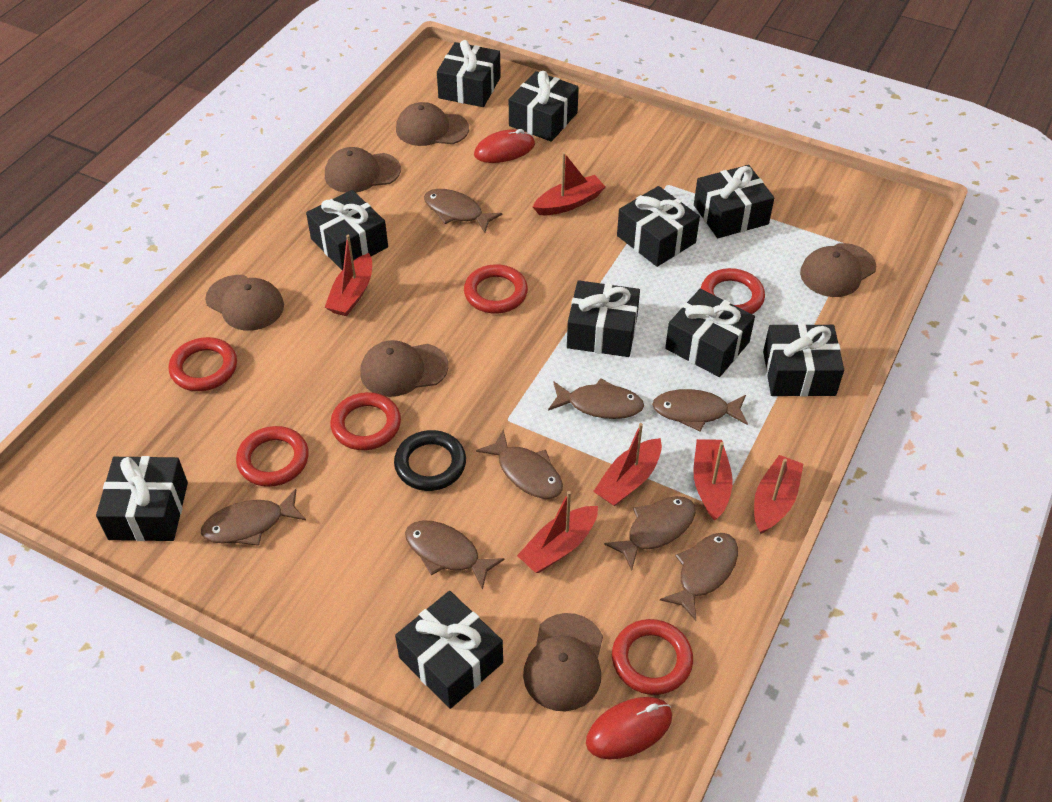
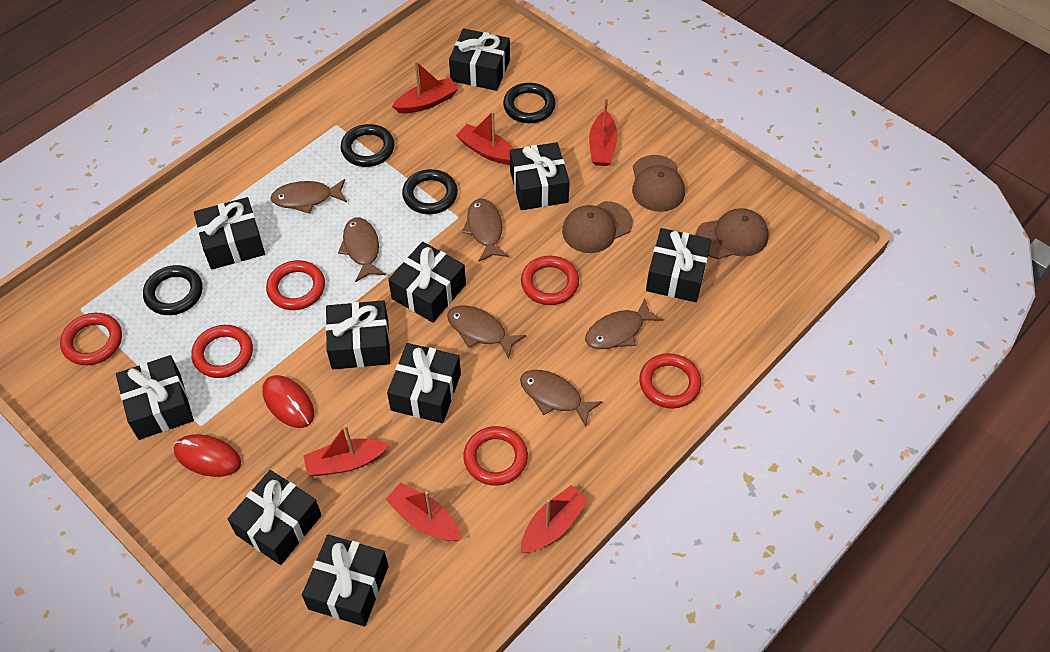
black ring: 1 -> 4
brown cap: 6 -> 3
brown fish: 8 -> 6

